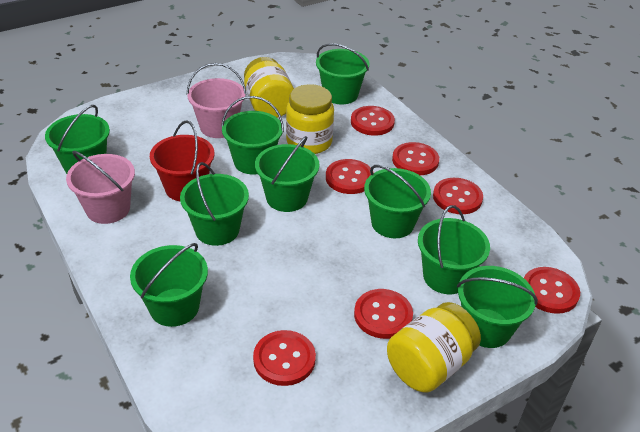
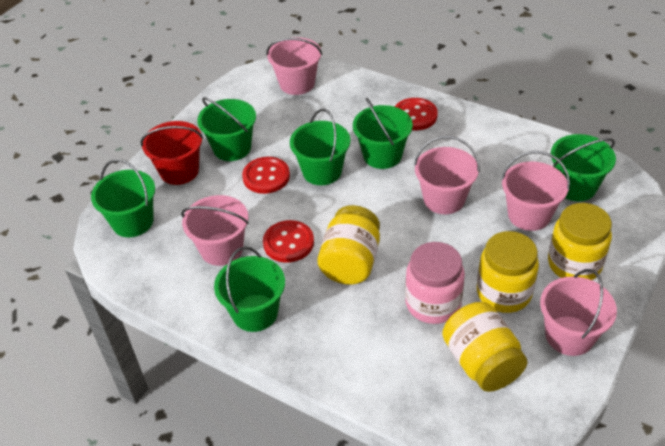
green bucket: 9 -> 6
pink bucket: 2 -> 5
pink jar: 0 -> 1
red button: 7 -> 3
yellow jar: 3 -> 4

